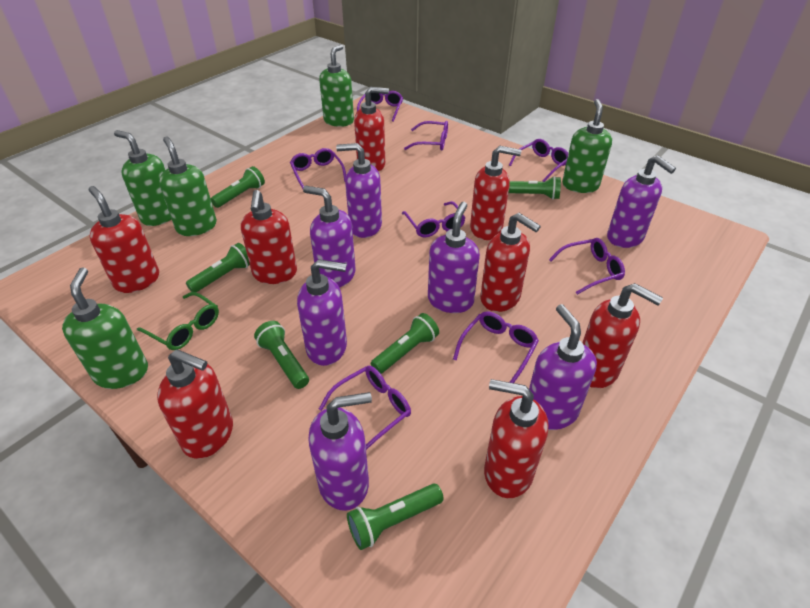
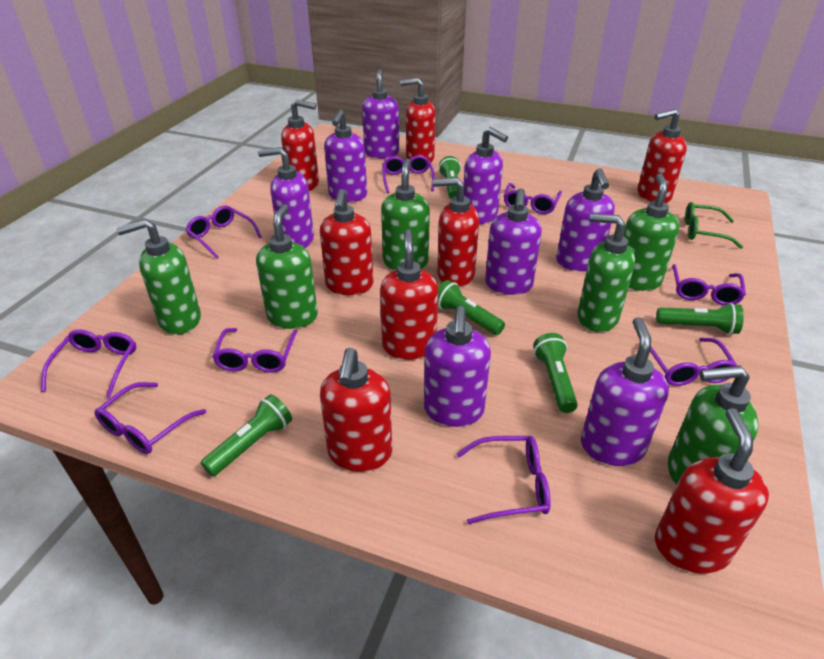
green flashlight: 6 -> 5
green soap dispenser: 5 -> 6
purple glasses: 8 -> 9
purple soap dispenser: 7 -> 8

